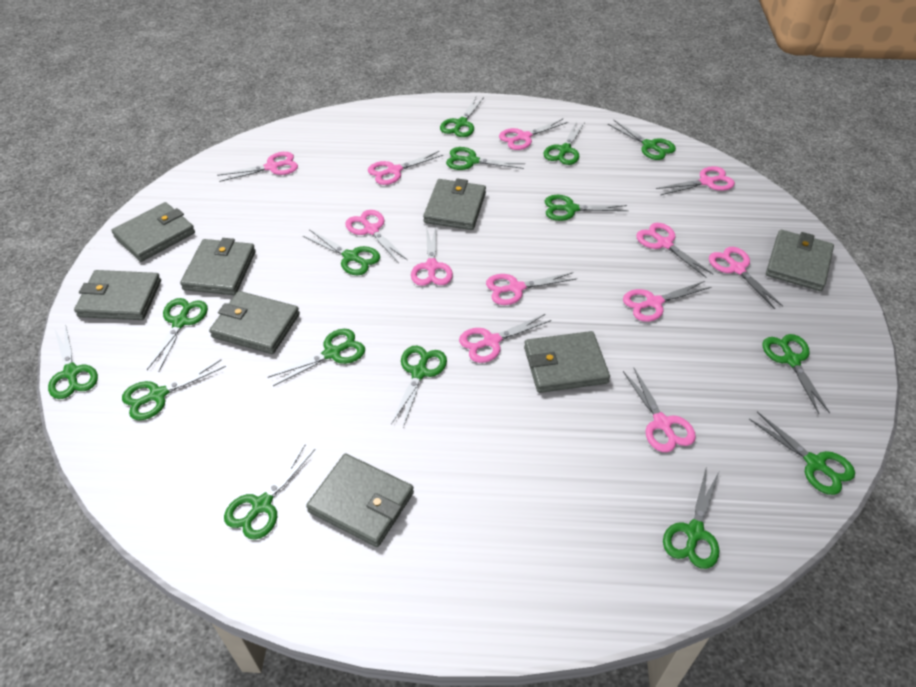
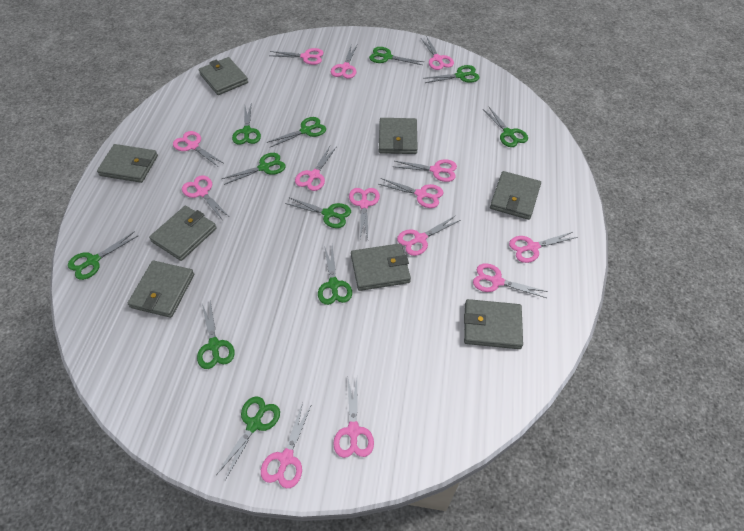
green scissors: 15 -> 11
pink scissors: 12 -> 14

